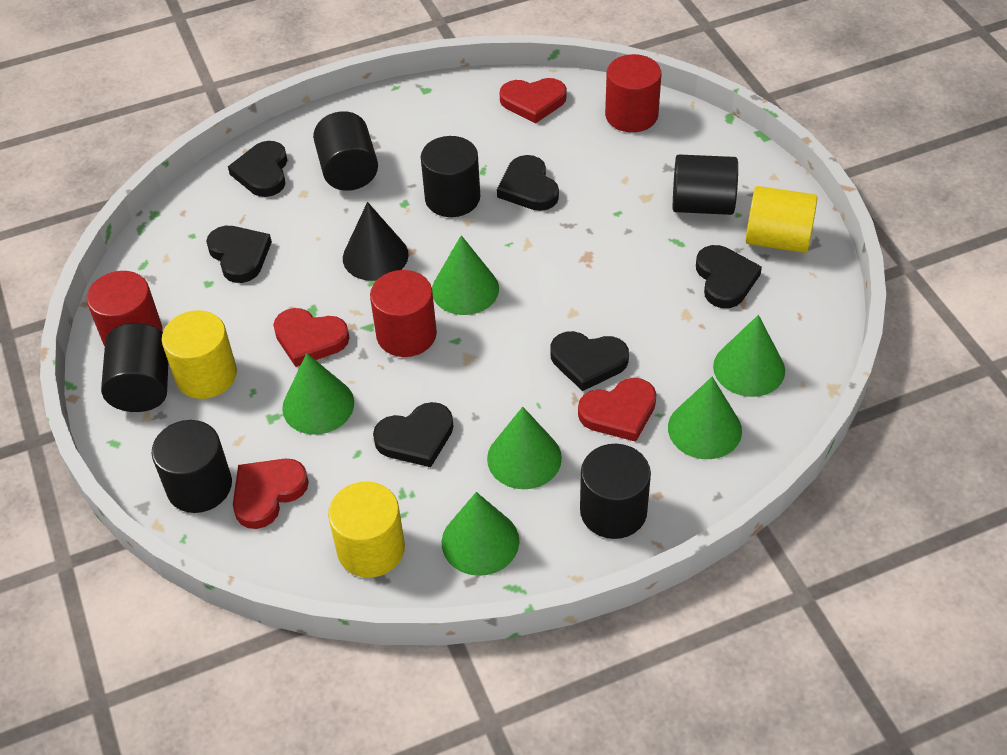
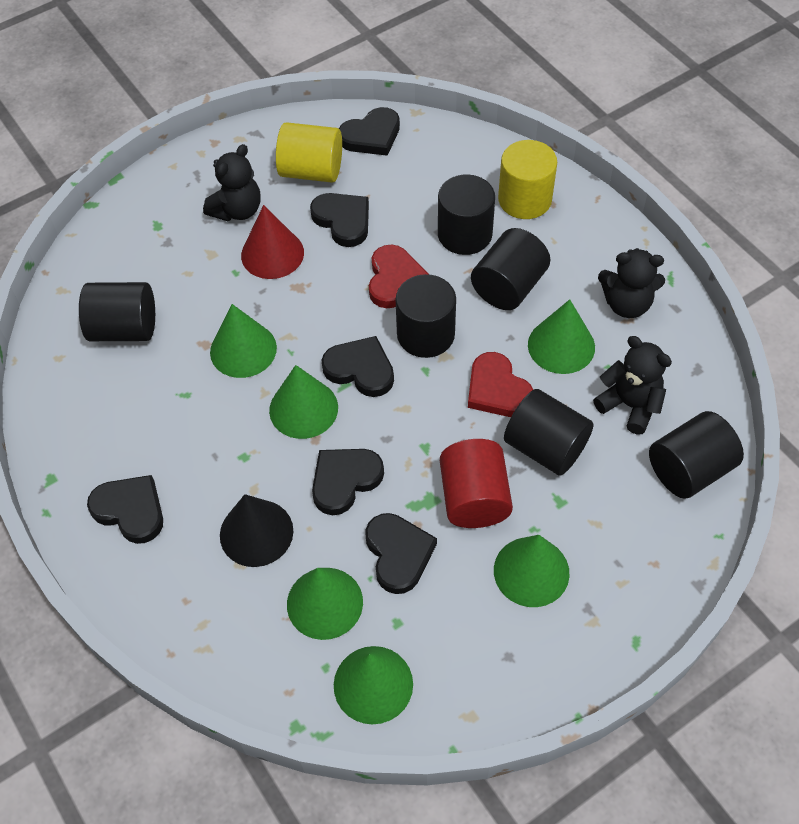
black teddy bear: 0 -> 3
red cone: 0 -> 1
red cylinder: 3 -> 1
red heart: 4 -> 2
yellow cylinder: 3 -> 2

